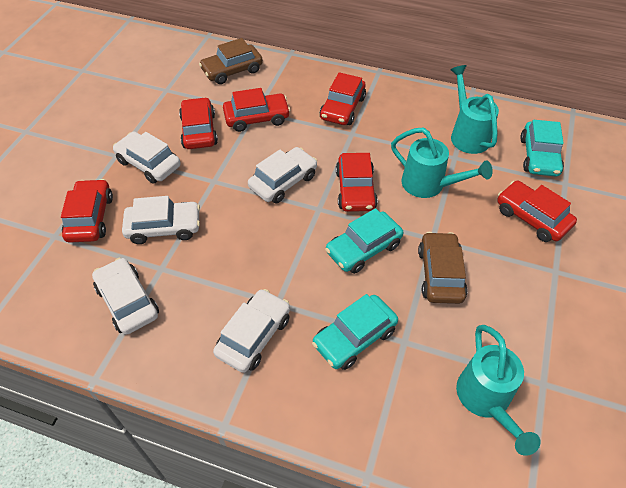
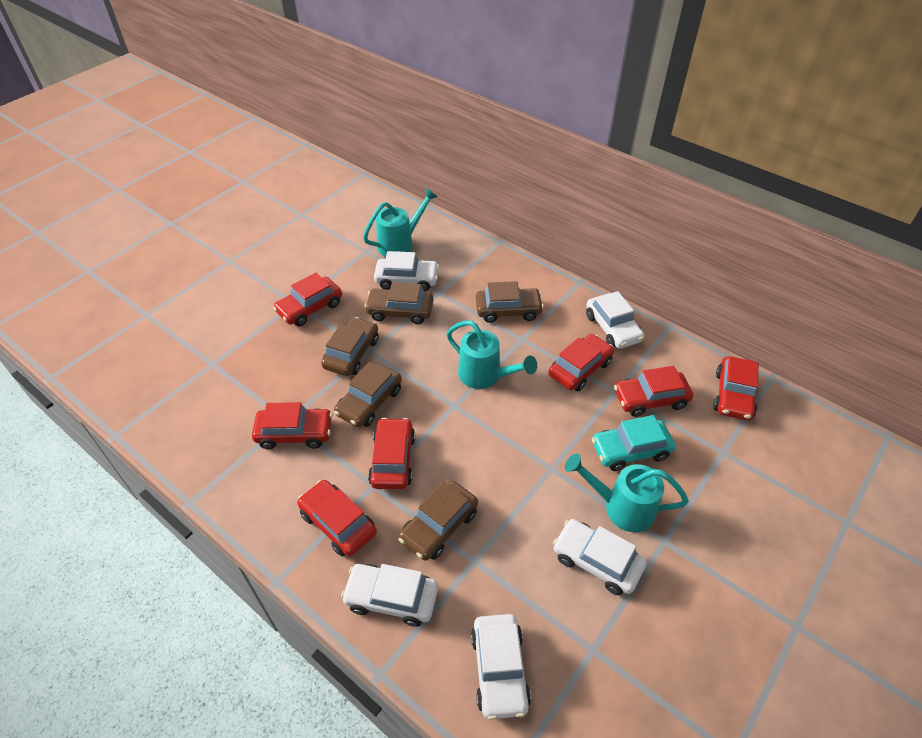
brown car: 2 -> 5
red car: 6 -> 7
turquoise car: 3 -> 1

